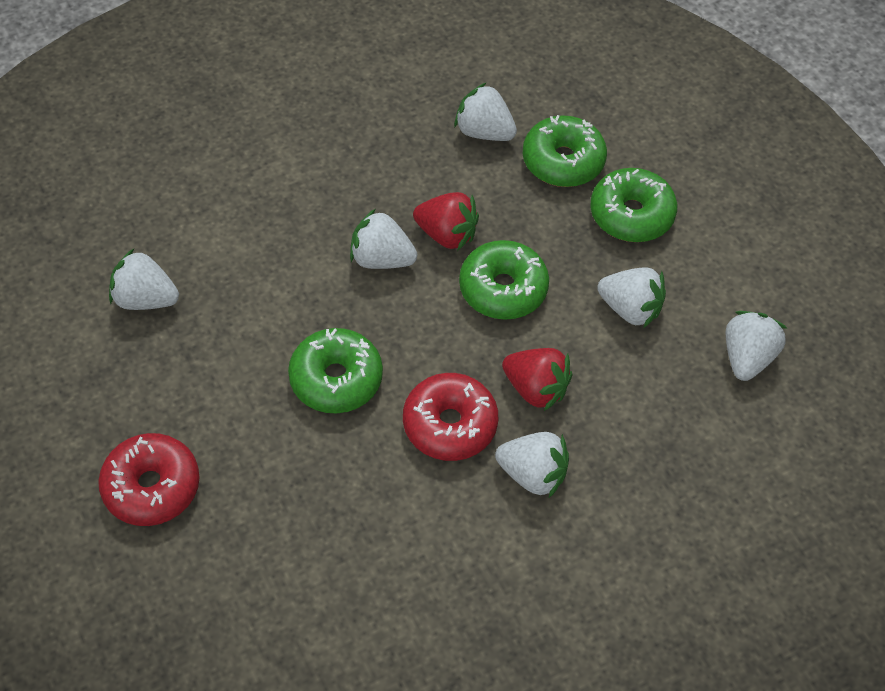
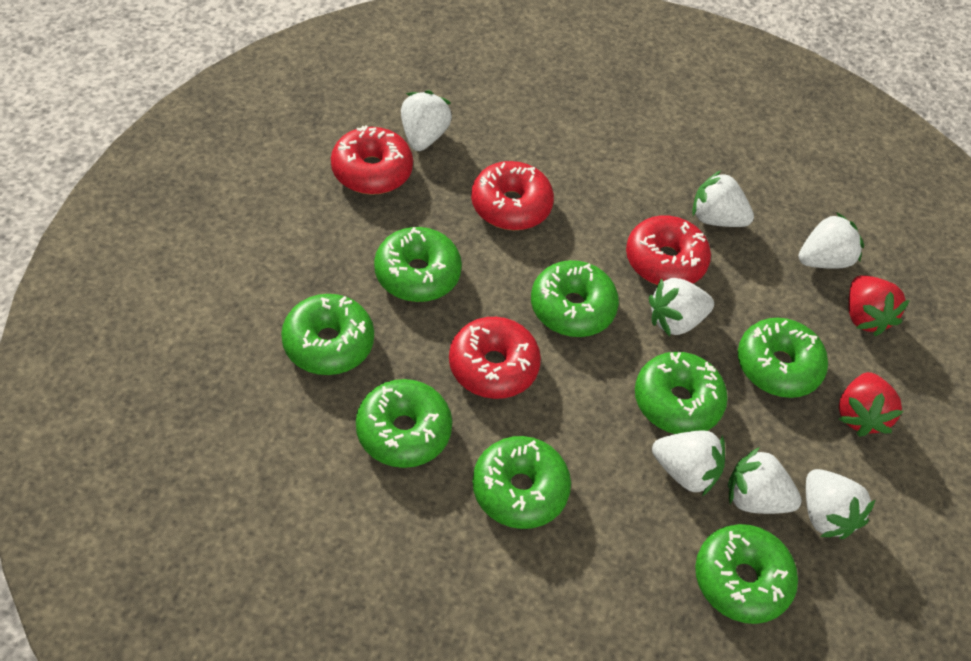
green donut: 4 -> 8
red donut: 2 -> 4
white strawberry: 6 -> 7

